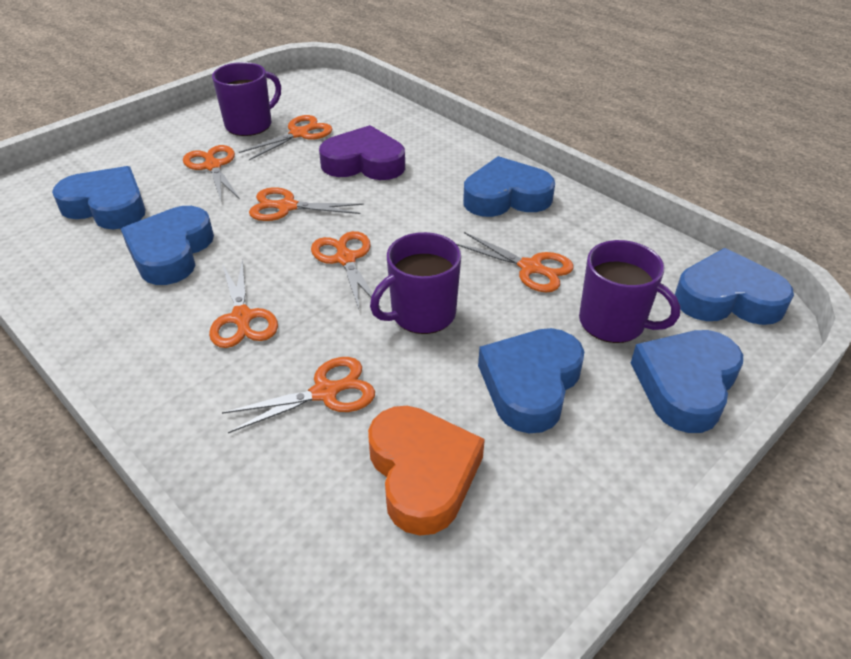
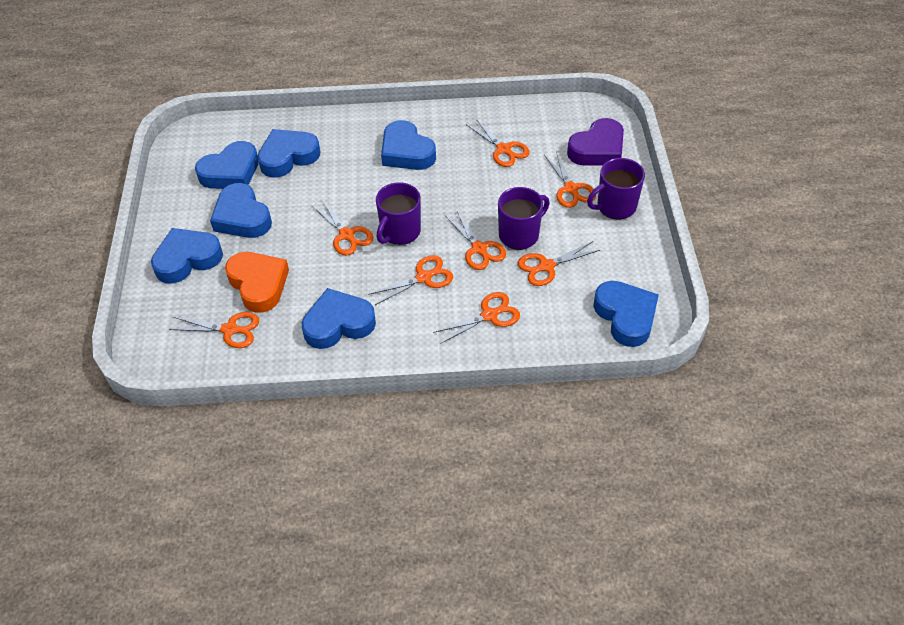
blue heart: 6 -> 7
orange scissors: 7 -> 8

